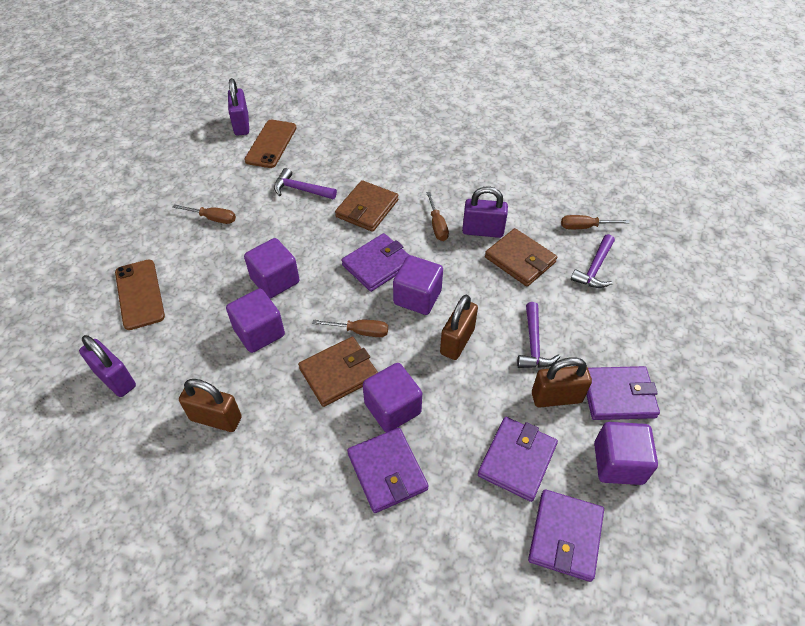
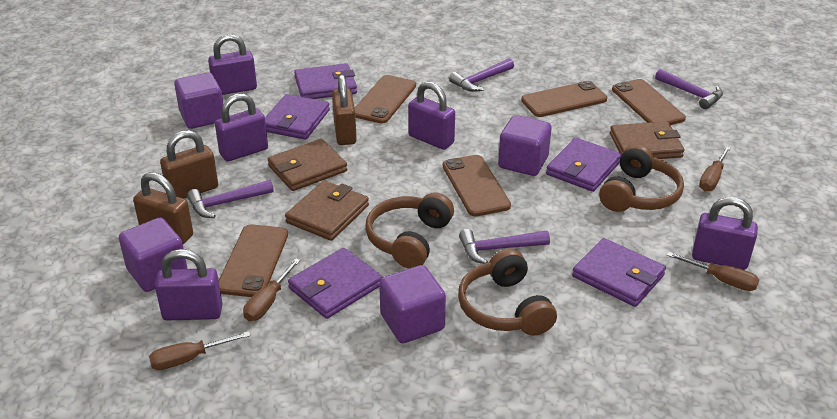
brown headphones: 0 -> 3
brown phone: 2 -> 5
purple cube: 5 -> 4
purple hammer: 3 -> 4
purple padlock: 3 -> 5

